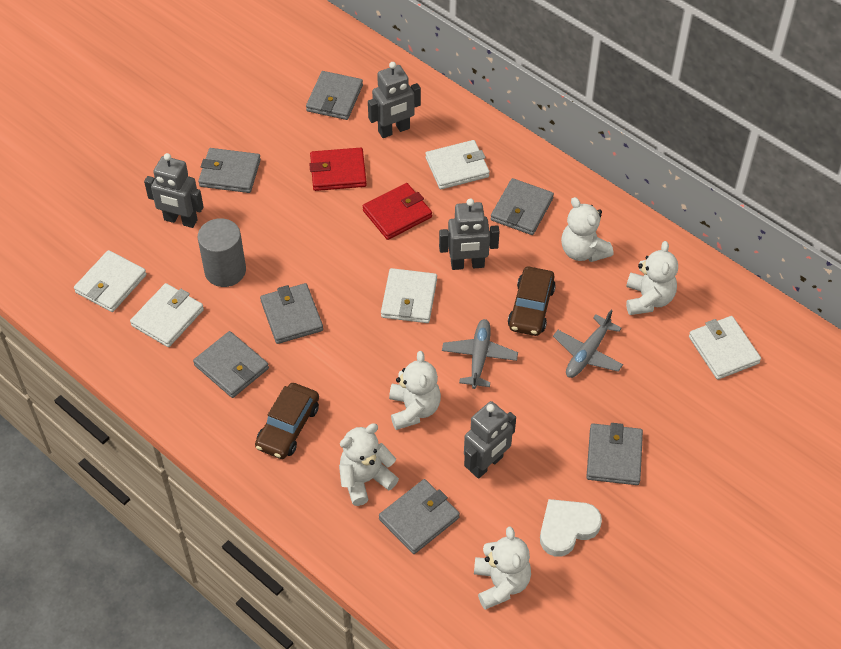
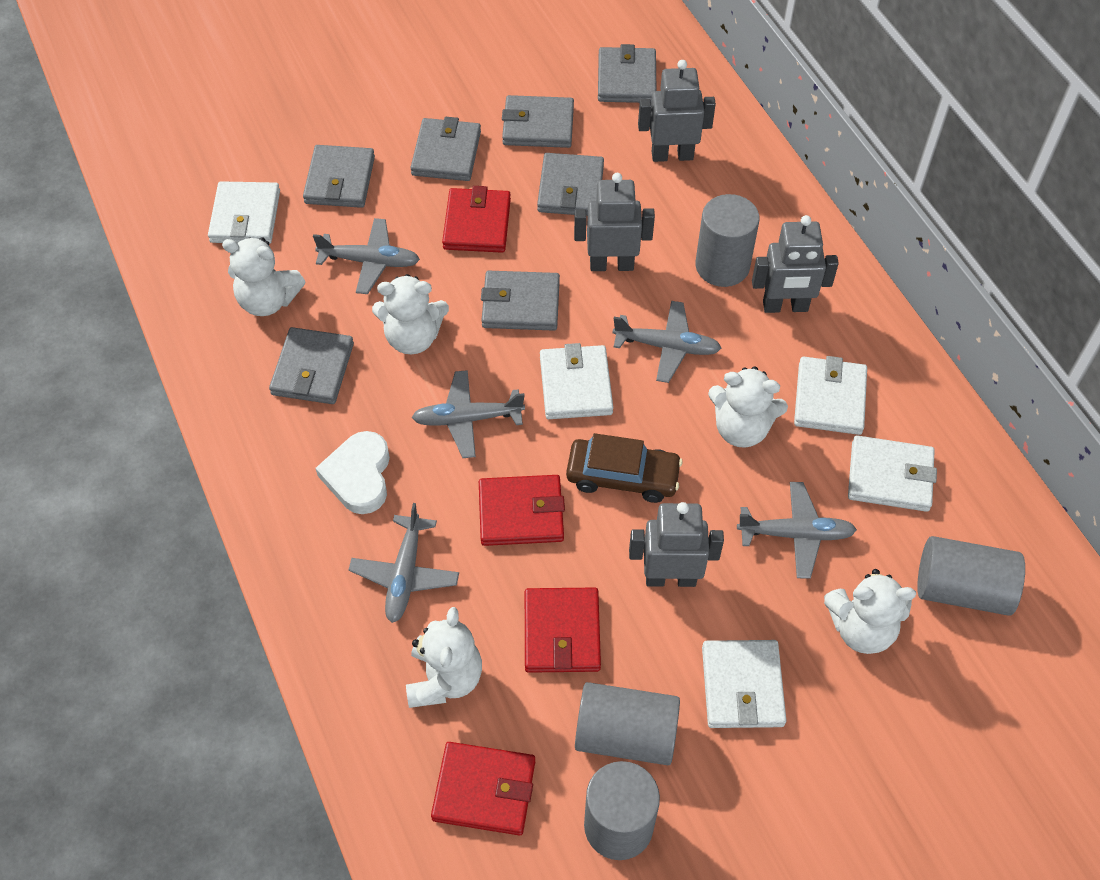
brown car: 2 -> 1
grey cylinder: 1 -> 4
grey plane: 2 -> 5
red wallet: 2 -> 4

